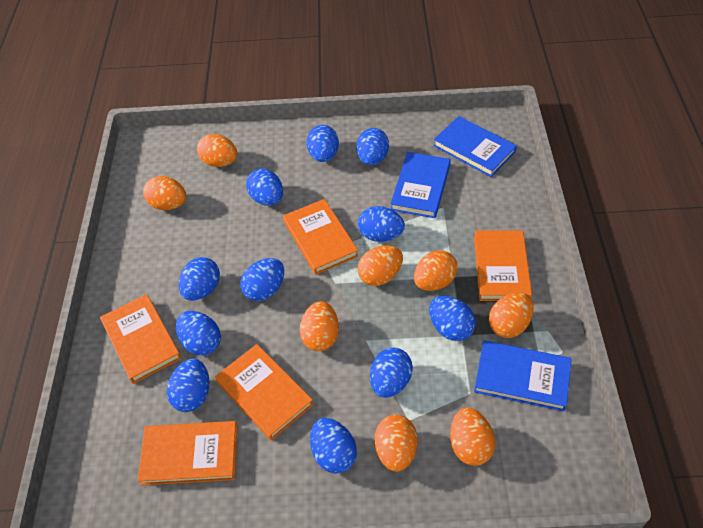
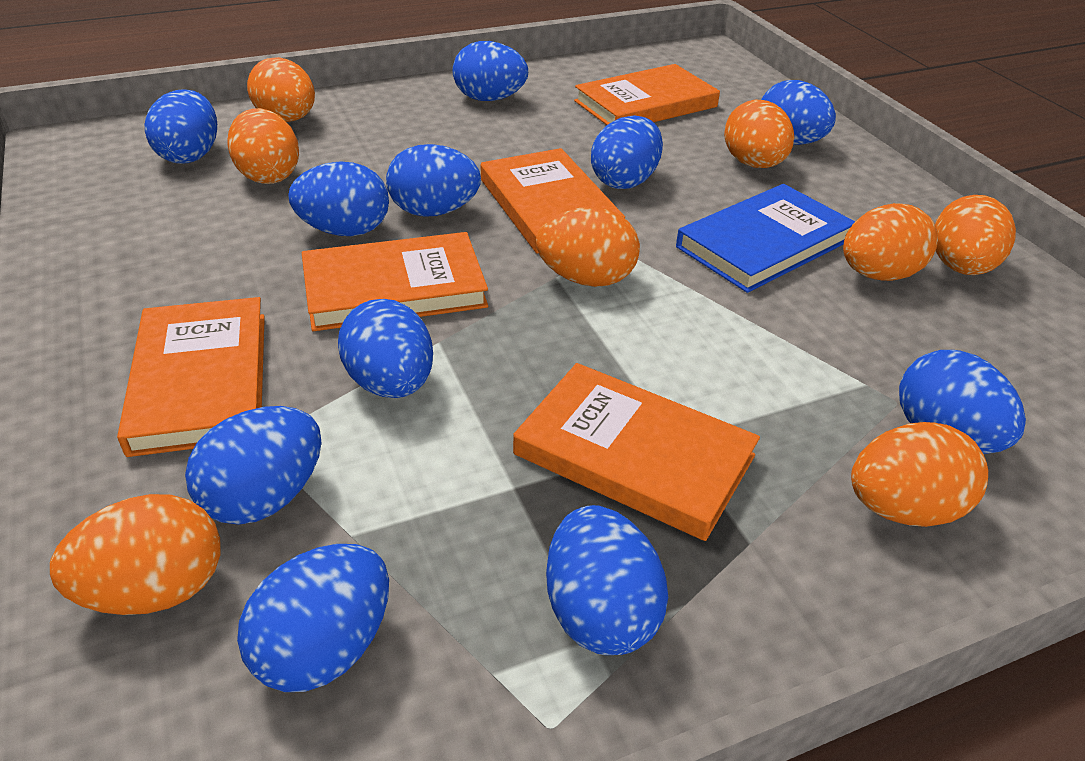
blue book: 3 -> 1

